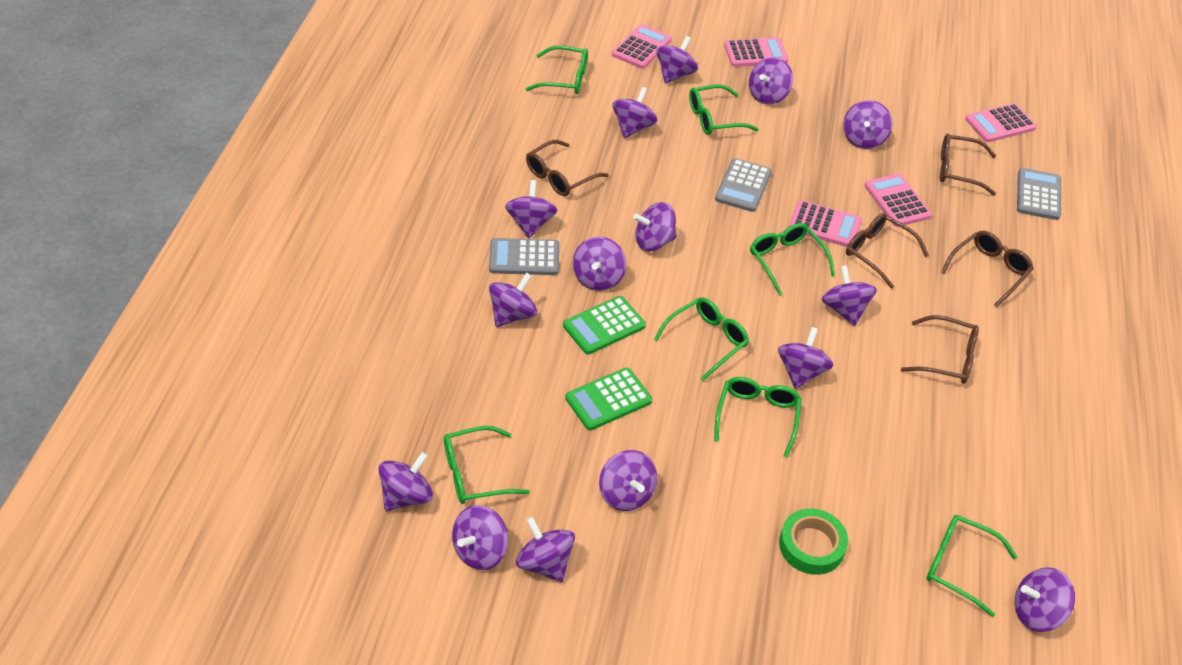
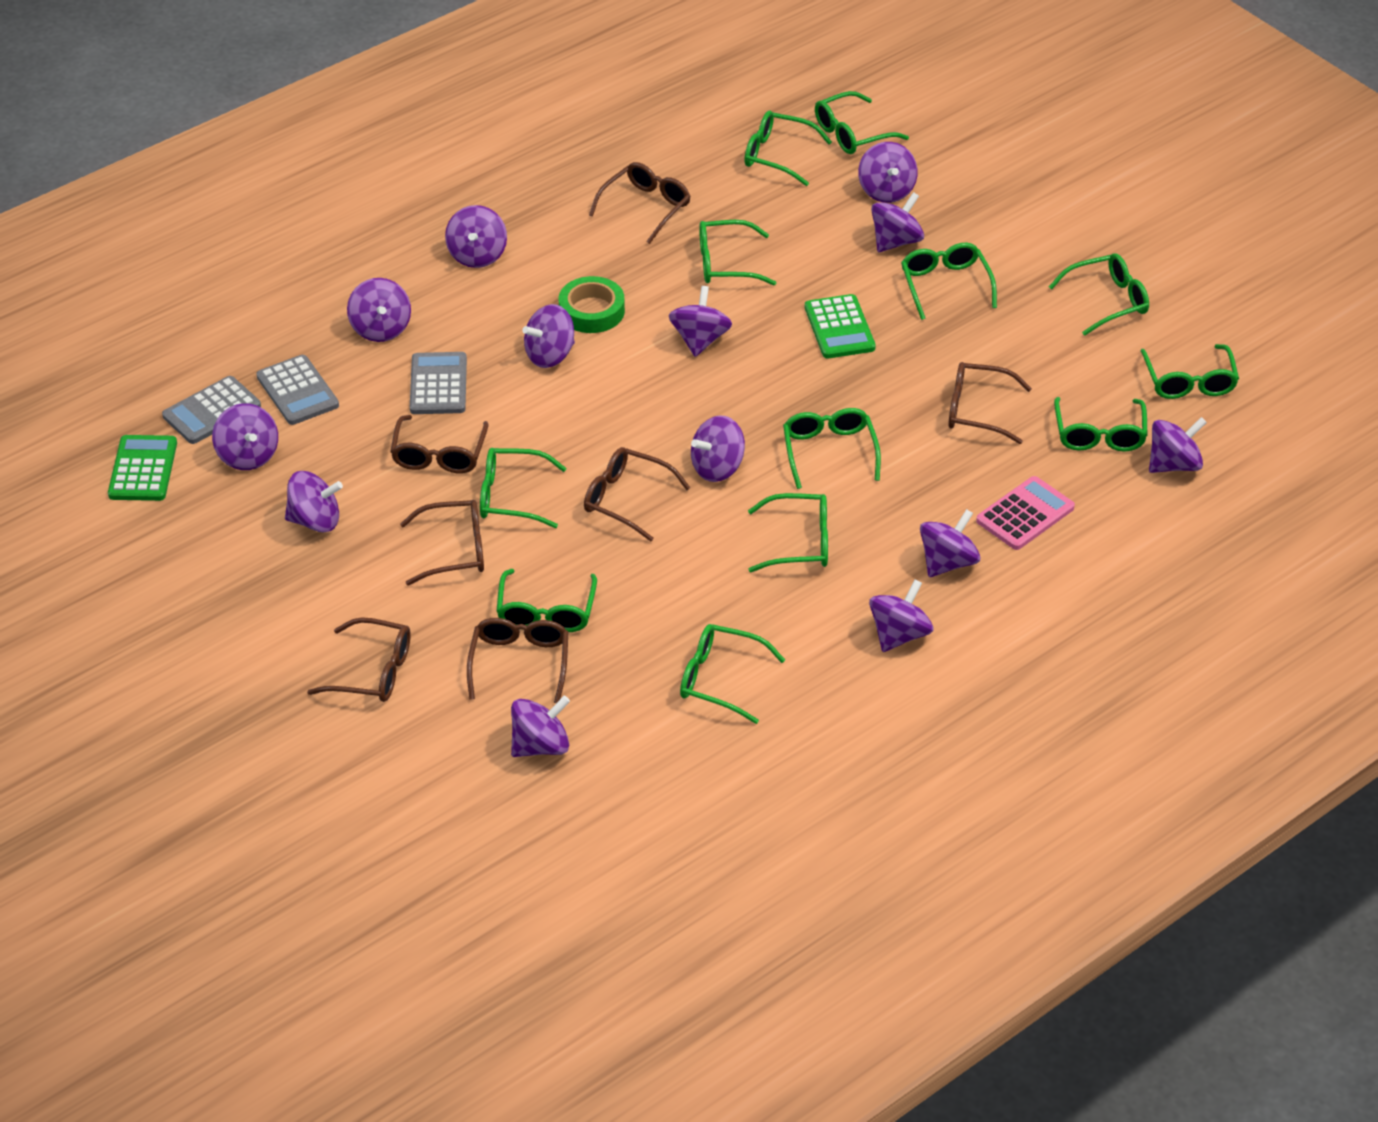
brown glasses: 5 -> 7
green glasses: 7 -> 12
pink calculator: 5 -> 1
purple spinning top: 15 -> 13

